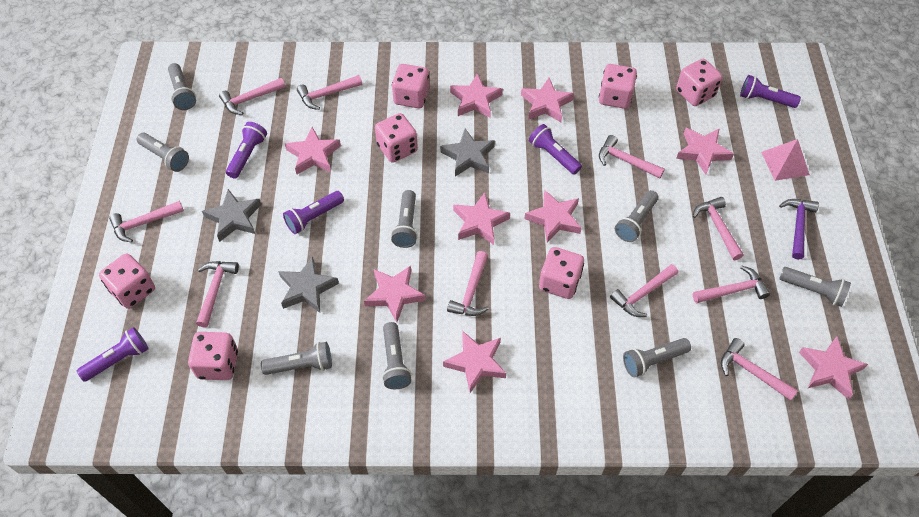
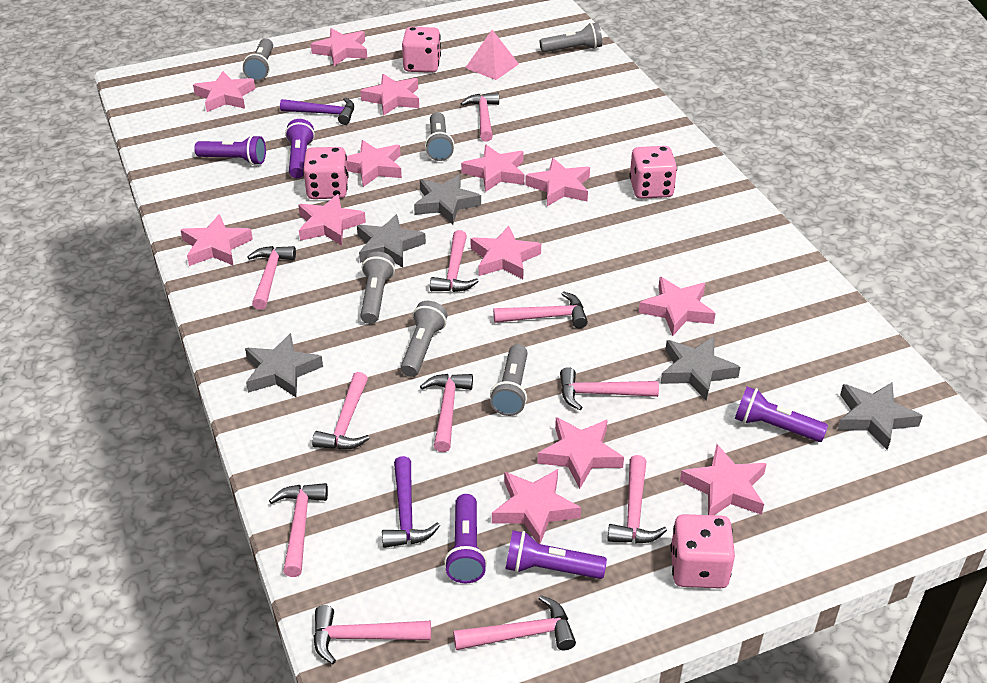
grey flashlight: 8 -> 6
grey star: 3 -> 5
pink dice: 7 -> 4
pink hammer: 10 -> 11
pink star: 9 -> 13
purple hammer: 1 -> 2

